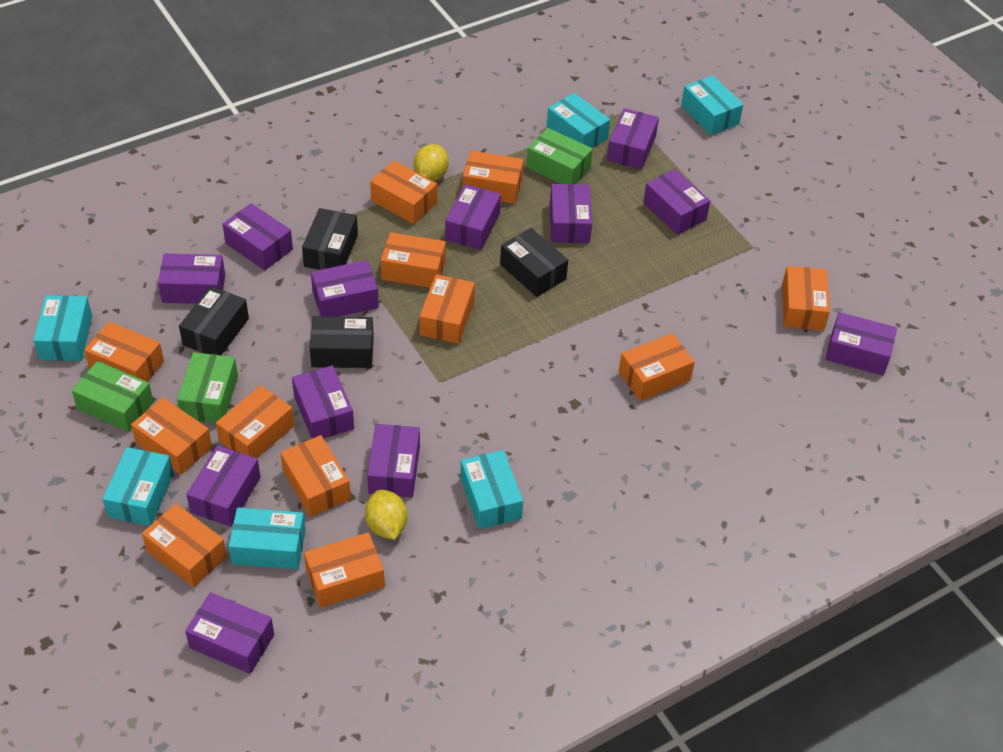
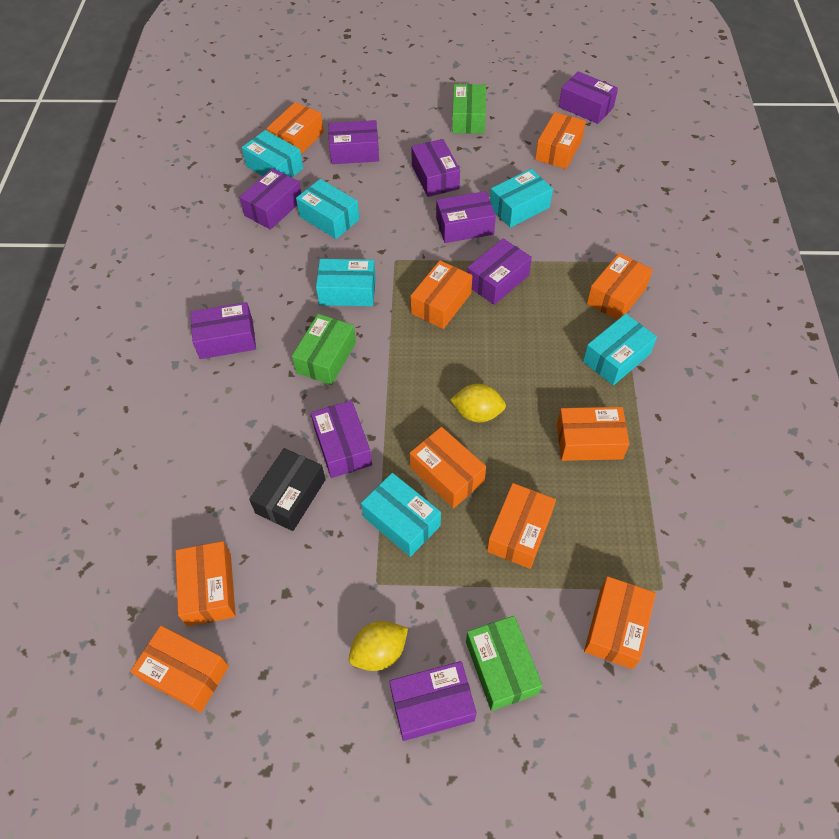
black box: 4 -> 1
orange box: 12 -> 10
purple box: 12 -> 9

